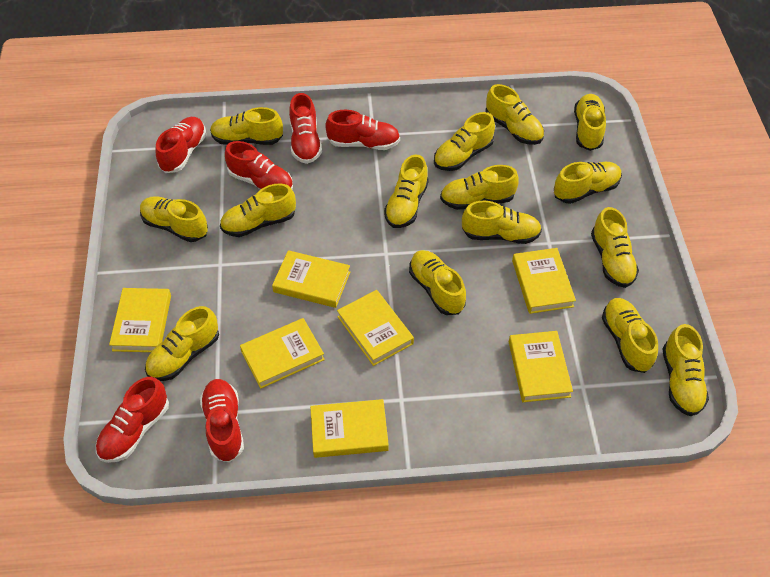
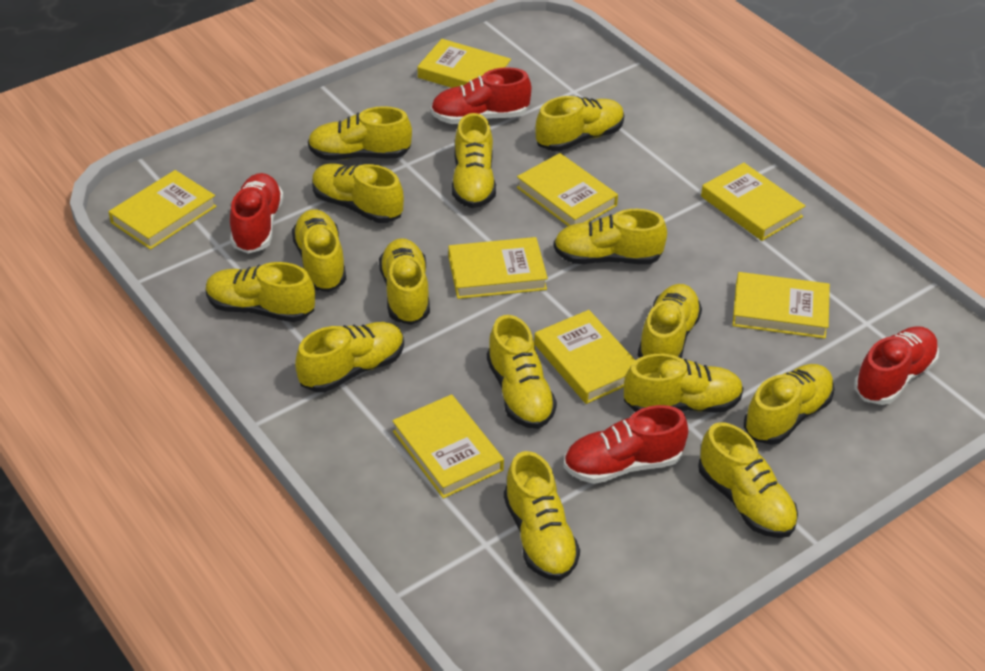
red shoe: 6 -> 4
yellow book: 7 -> 8

